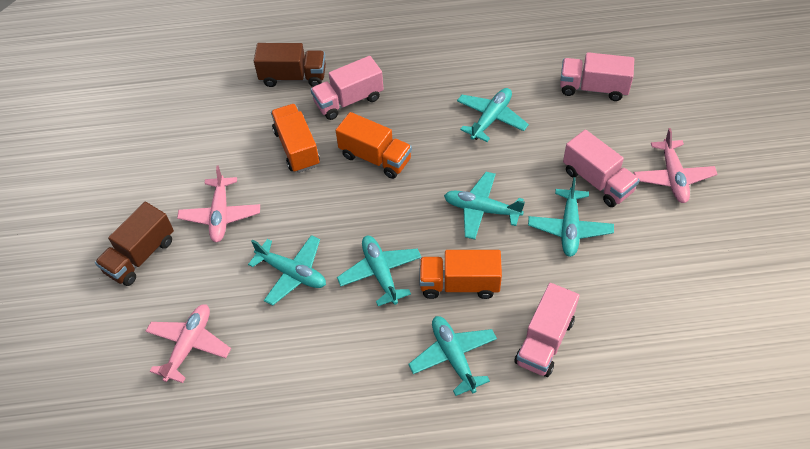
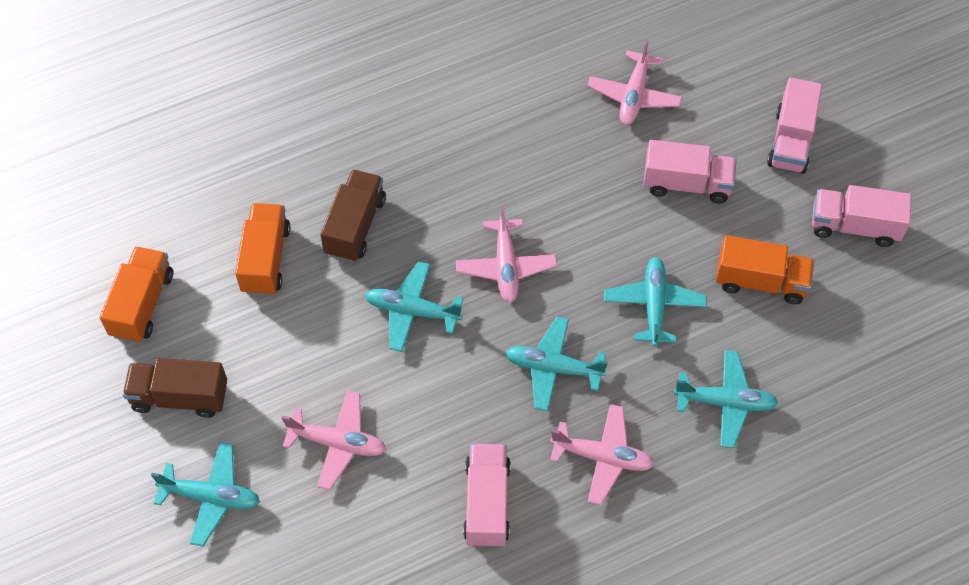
pink plane: 3 -> 4
turquoise plane: 6 -> 5

